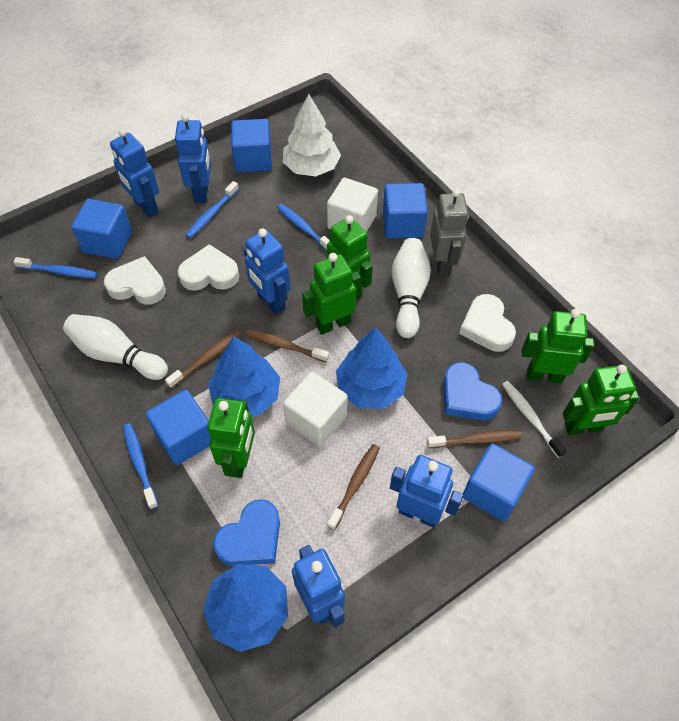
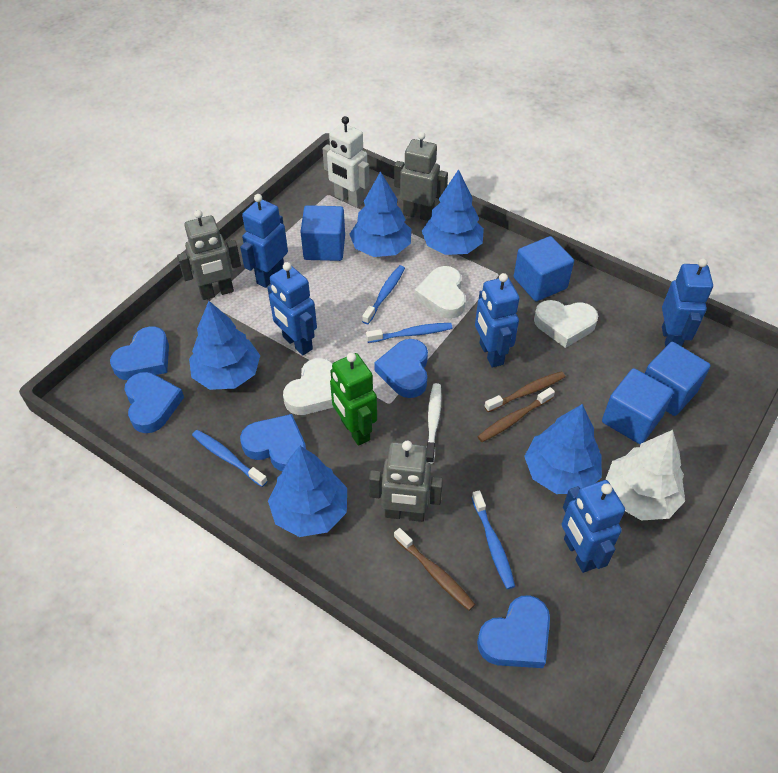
blue cube: 5 -> 4
blue heart: 2 -> 5
blue tree: 3 -> 5
brown toothbrush: 4 -> 3
green robot: 5 -> 1
grey robot: 1 -> 3
white bowling pin: 2 -> 0
white cube: 2 -> 0
white robot: 0 -> 1

